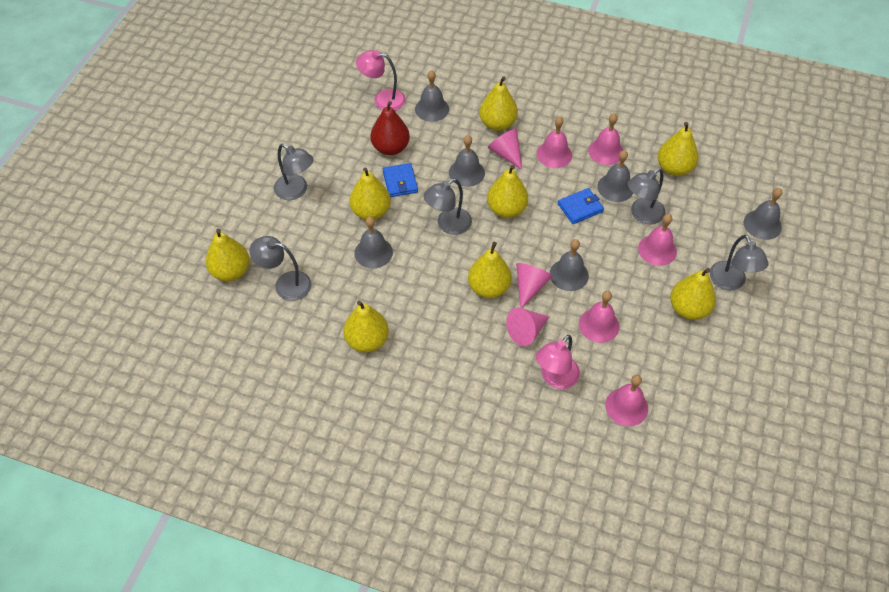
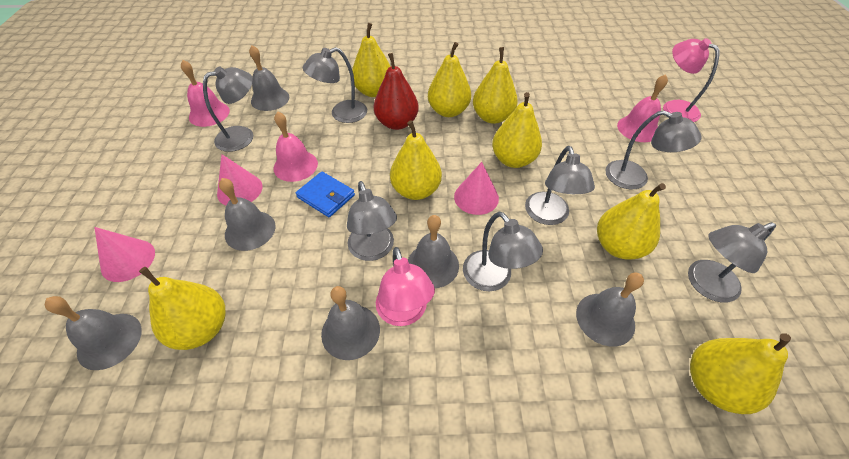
blue wallet: 2 -> 1
grey lamp: 5 -> 7
pink bell: 5 -> 3

